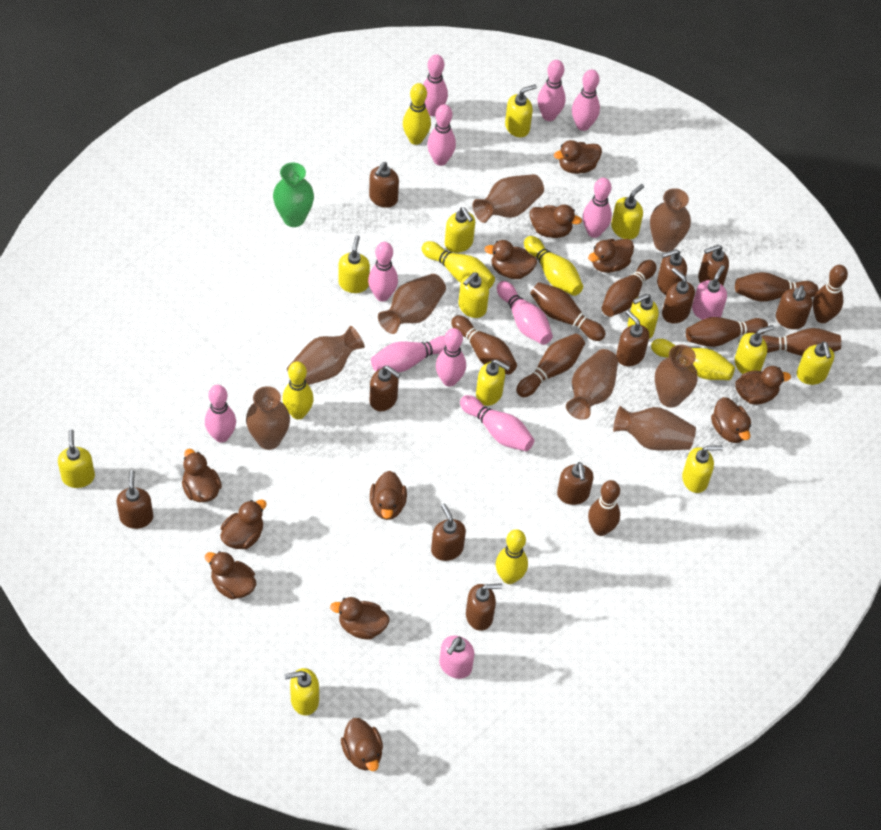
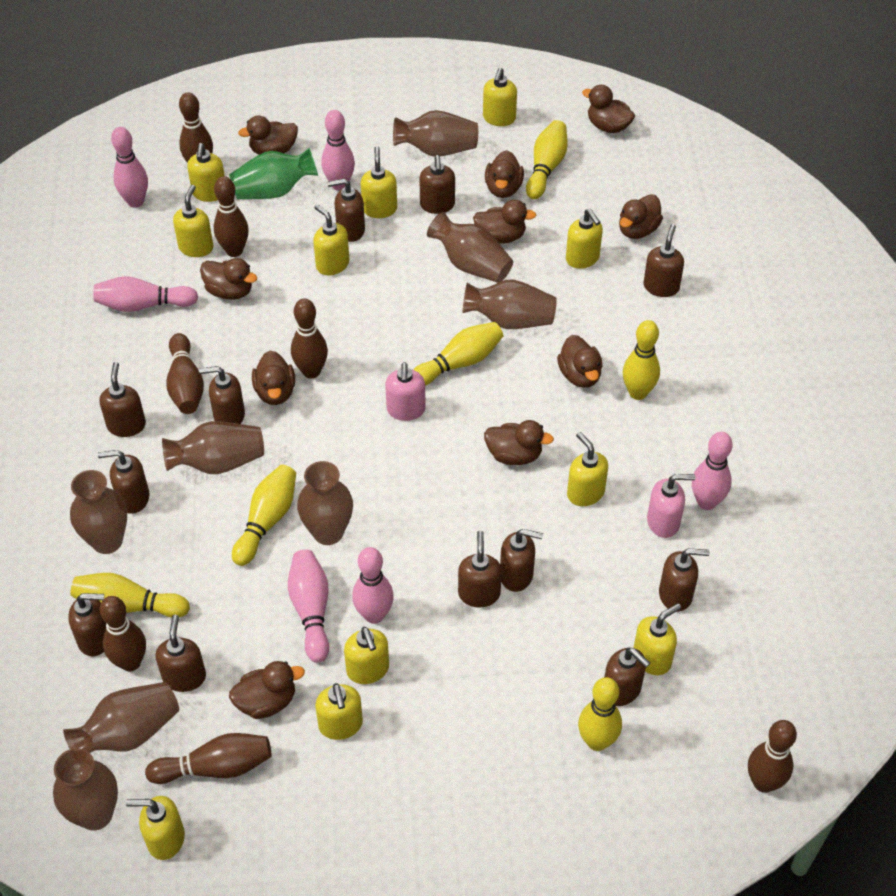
brown bowling pin: 9 -> 7
brown duck: 12 -> 10
brown soap dispenser: 11 -> 12
pink bowling pin: 11 -> 6
yellow soap dispenser: 12 -> 11

